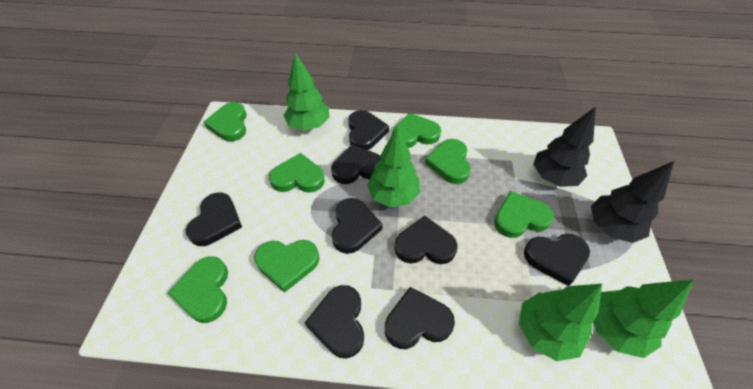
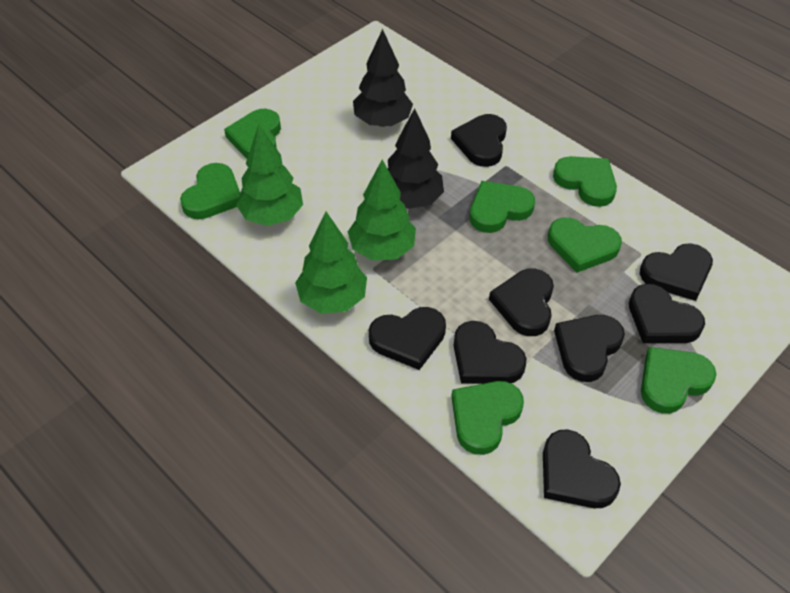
green tree: 4 -> 3

